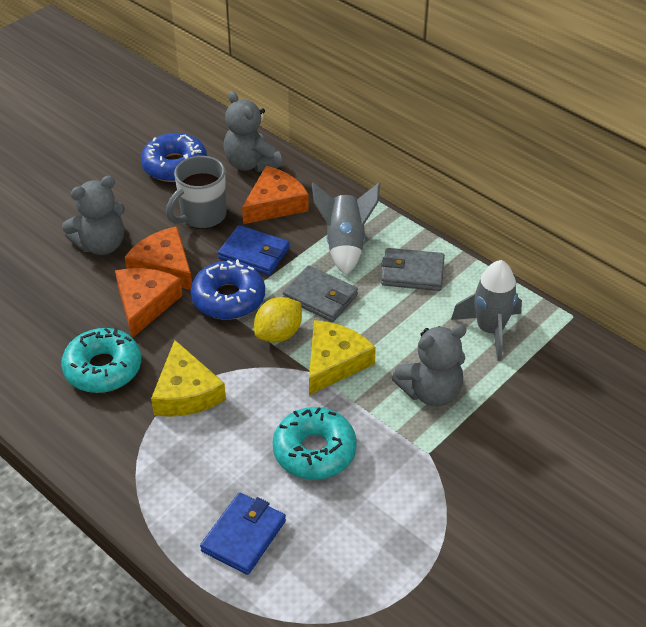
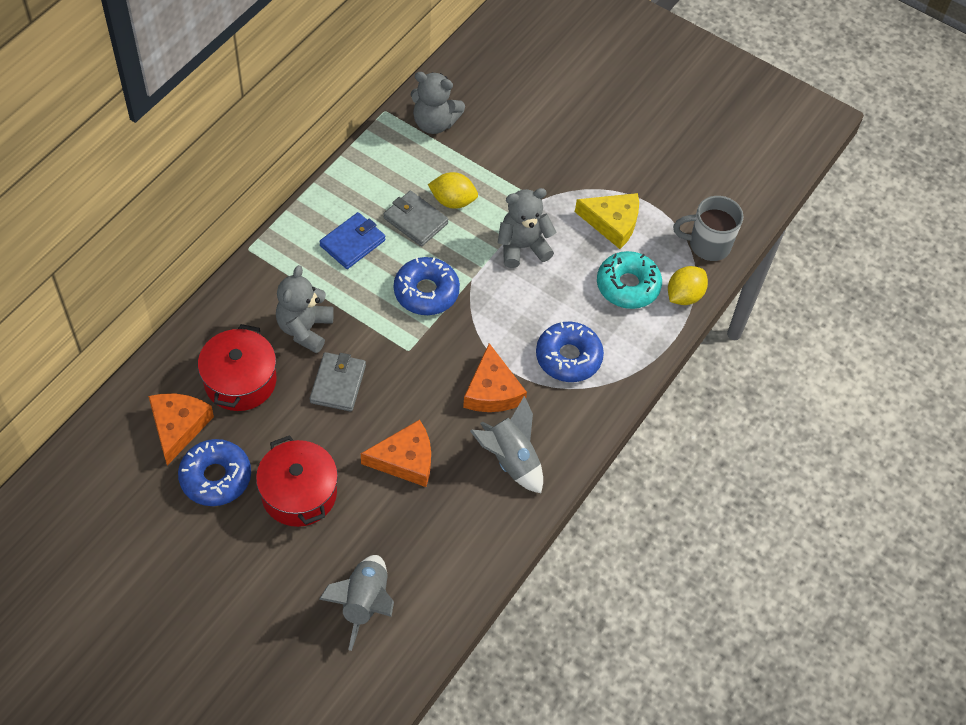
blue donut: 2 -> 3
blue wallet: 2 -> 1
red pot: 0 -> 2
turquoise donut: 2 -> 1
yellow cheese: 2 -> 1
yellow lemon: 1 -> 2

